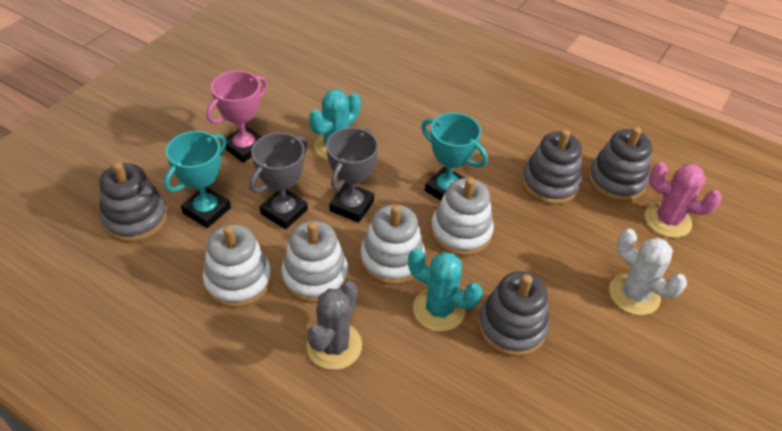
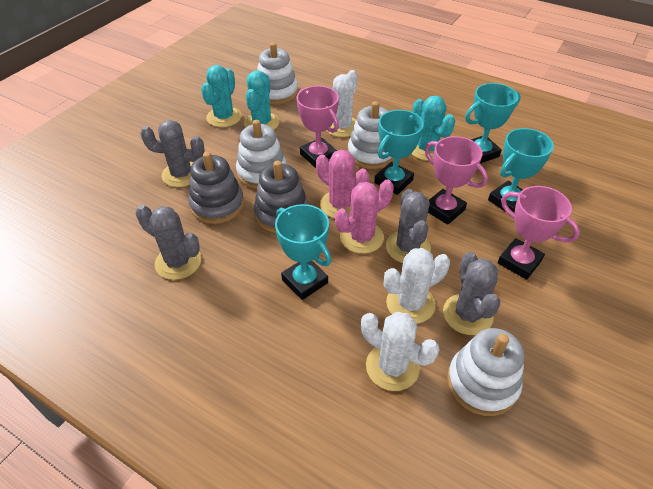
grey cactus: 1 -> 4
grey stacking toy: 4 -> 2
grey trophy: 2 -> 0
pink cactus: 1 -> 2
pink trophy: 1 -> 3
turquoise cactus: 2 -> 3
turquoise trophy: 2 -> 4
white cactus: 1 -> 3

